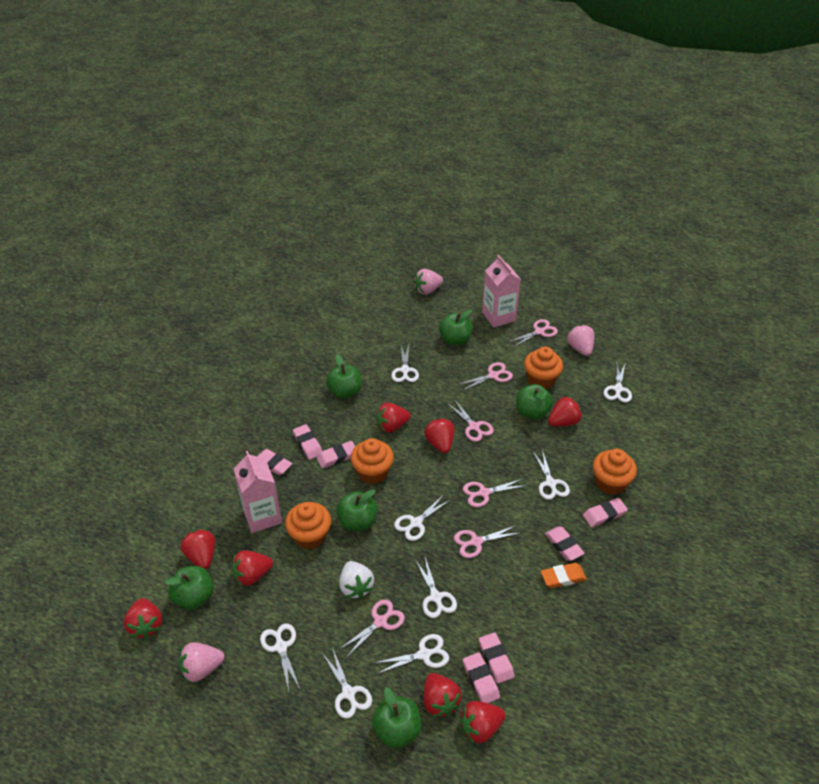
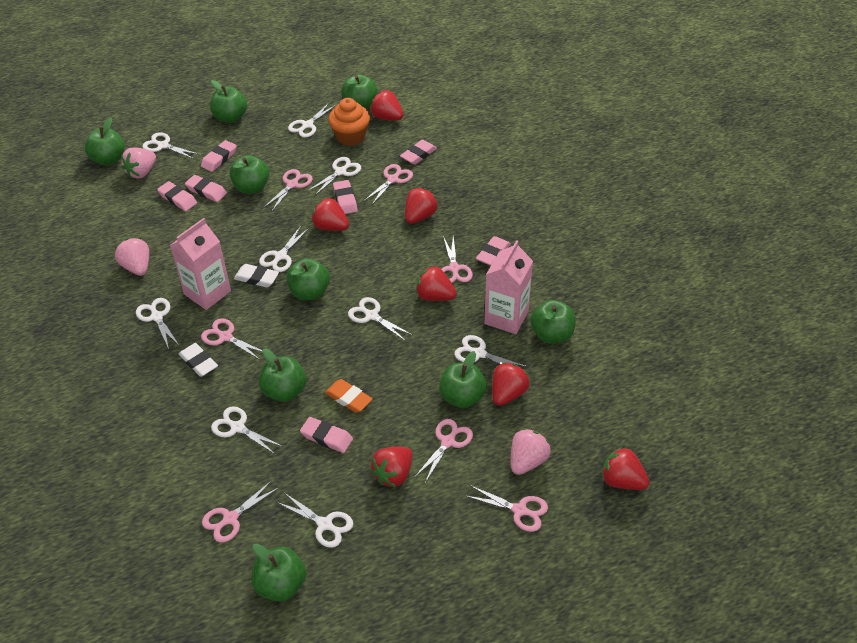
green apple: 6 -> 9
orange cupcake: 4 -> 1
pink scissors: 6 -> 7
red strawberry: 8 -> 7
white eraser: 0 -> 2
white scissors: 8 -> 9
white strawberry: 1 -> 0

